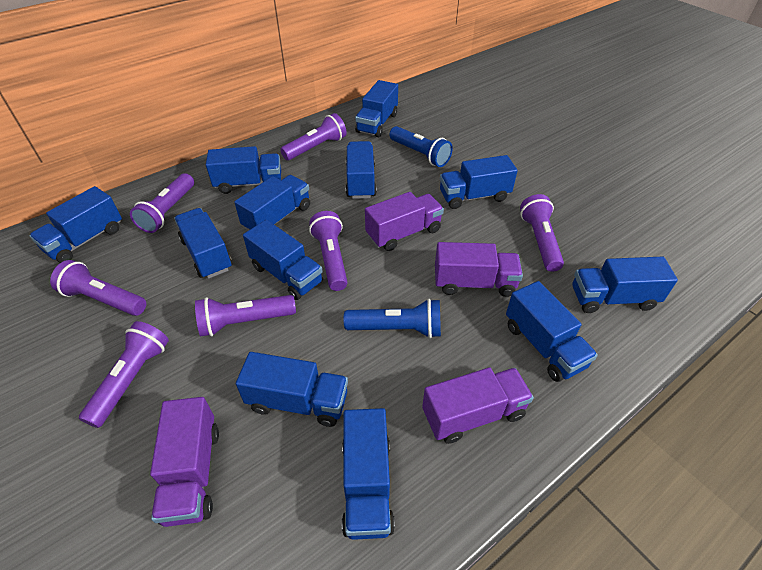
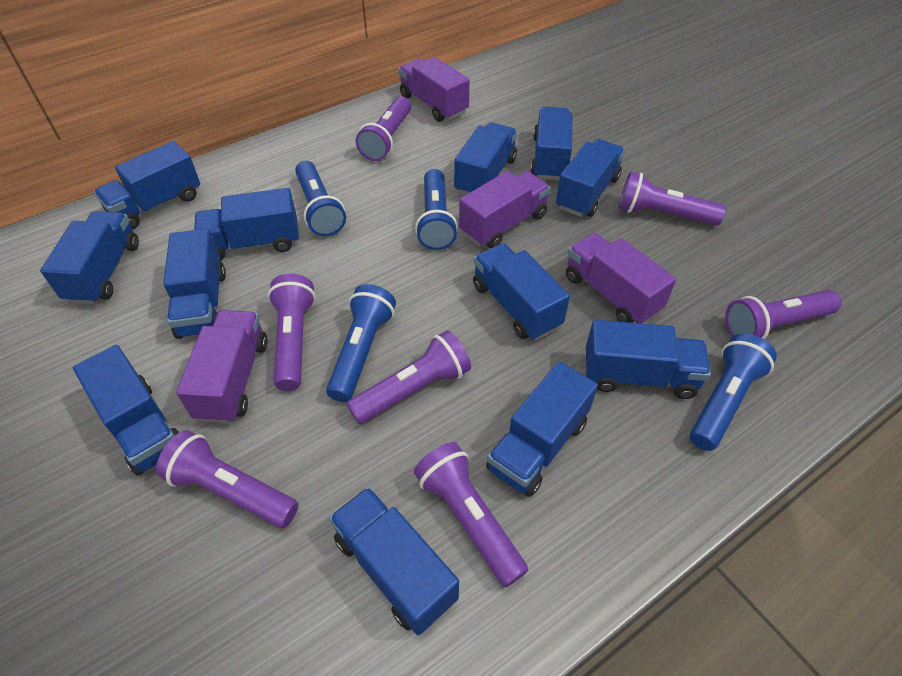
blue flashlight: 2 -> 4

